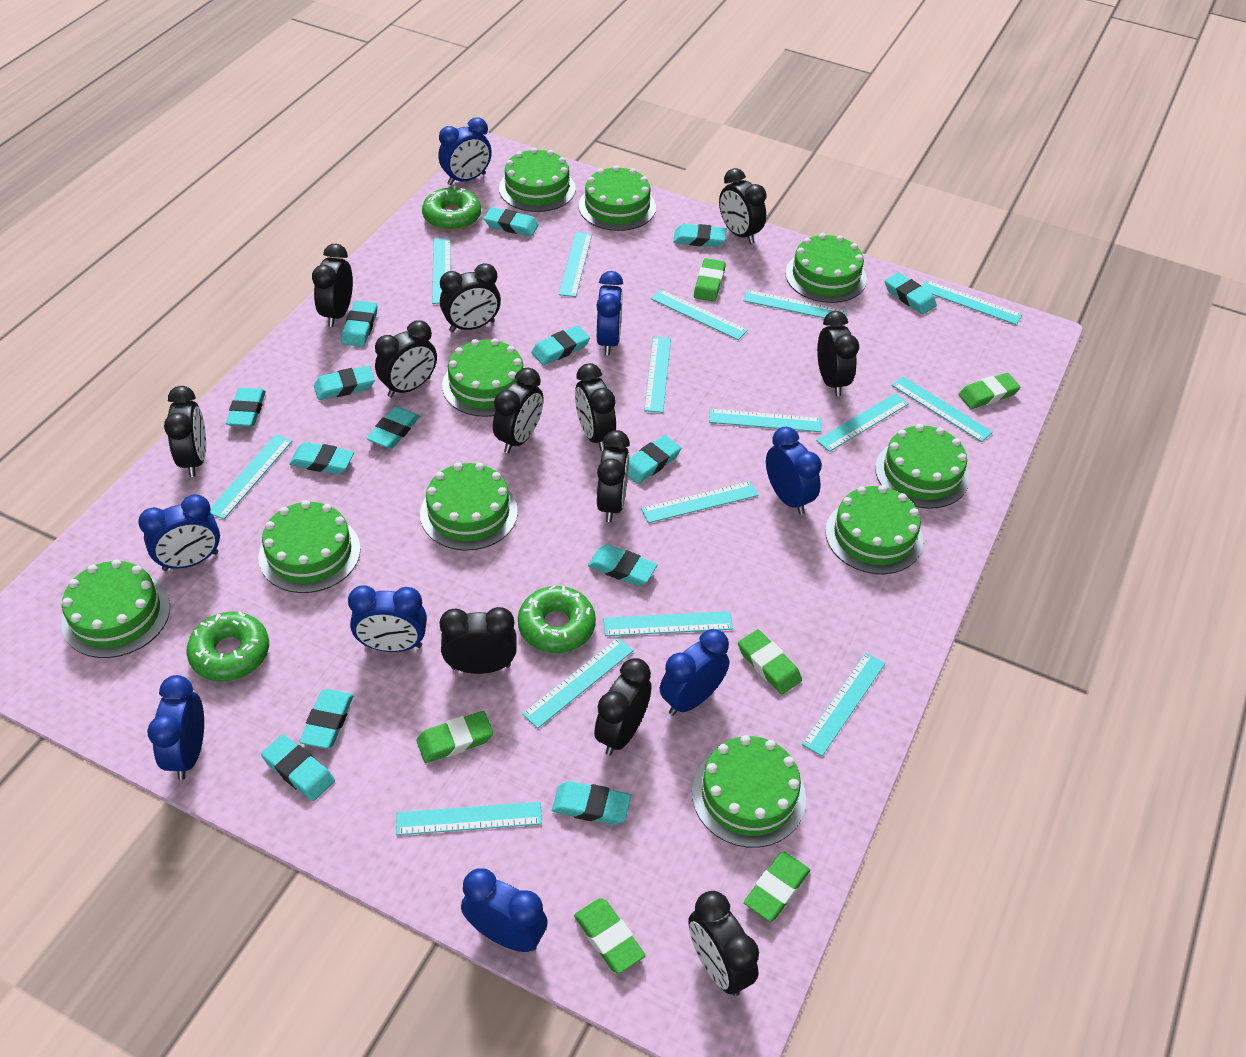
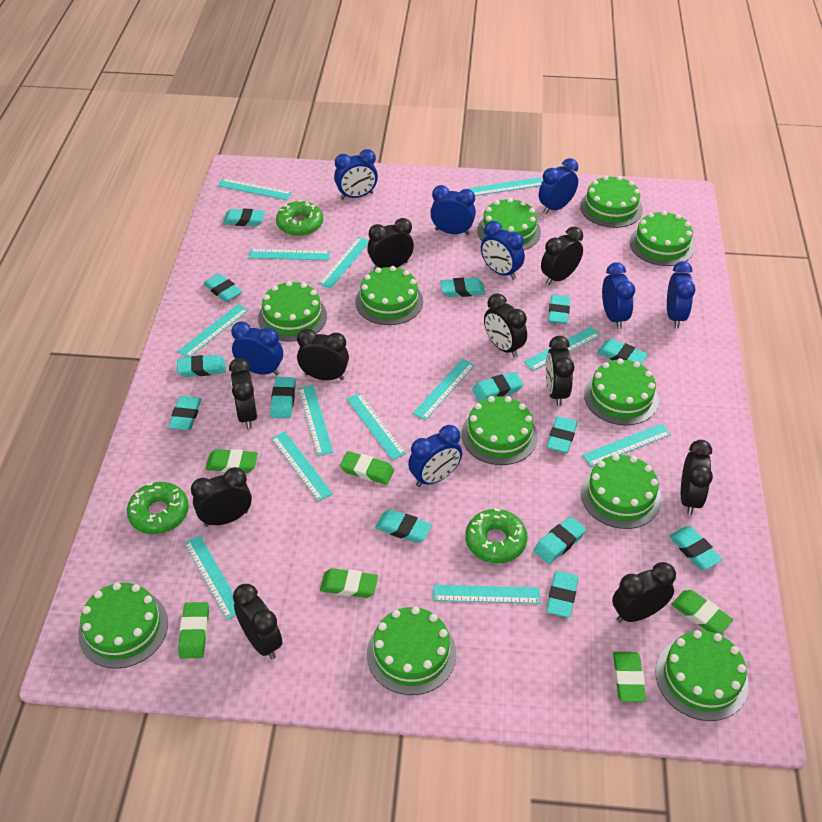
black clock: 12 -> 10
green cake: 10 -> 11
turquoise ruler: 15 -> 13

